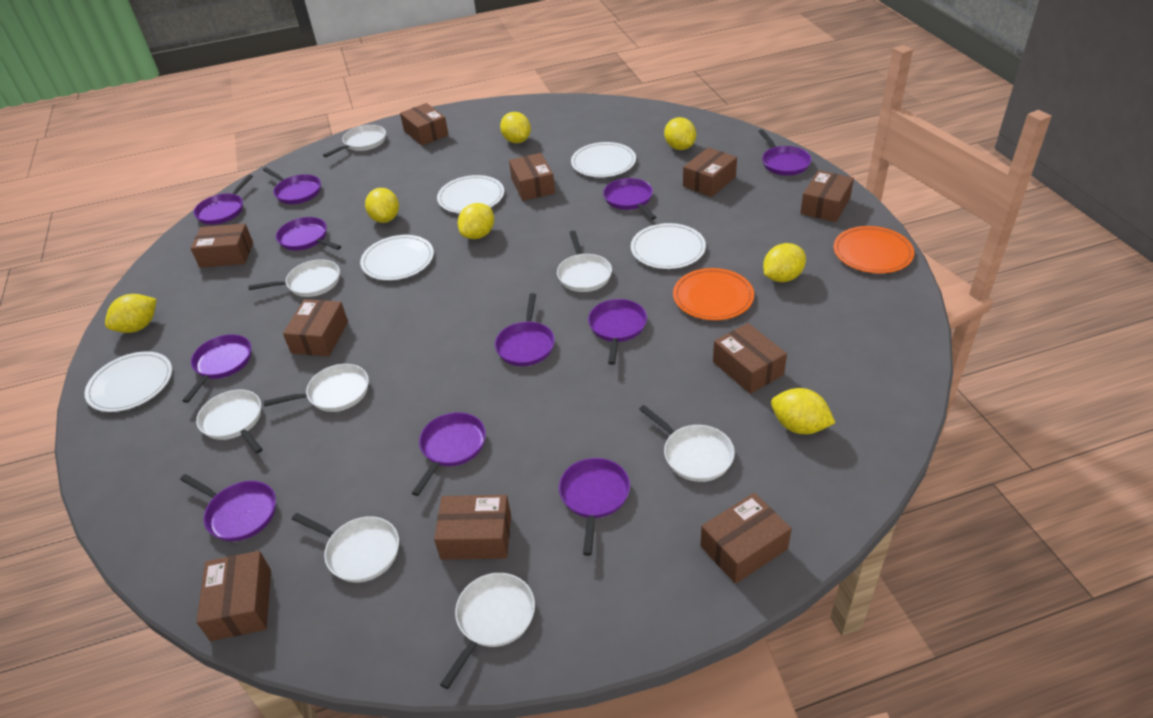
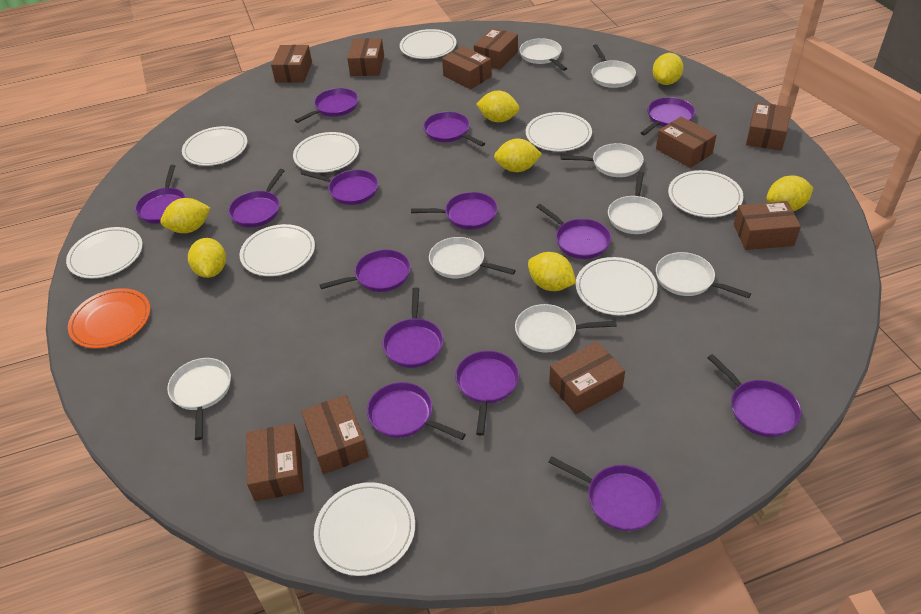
orange plate: 2 -> 1
purple pan: 11 -> 14
white plate: 5 -> 9

